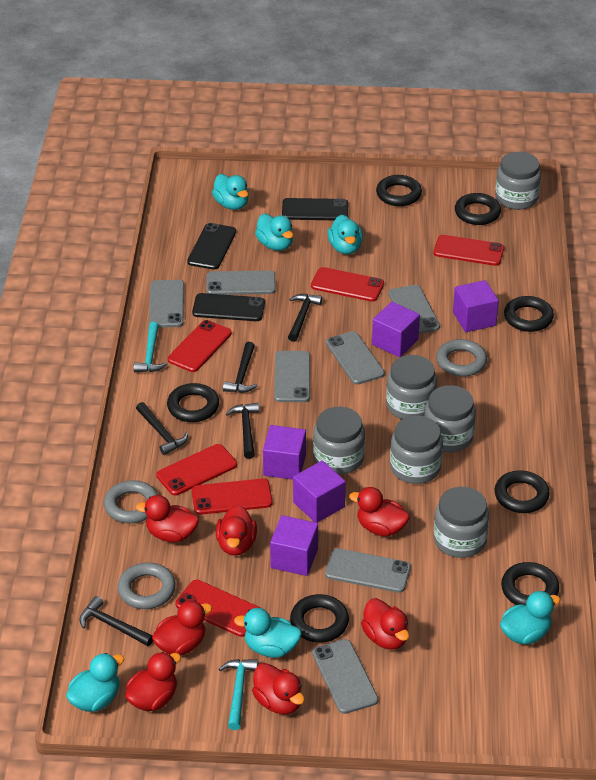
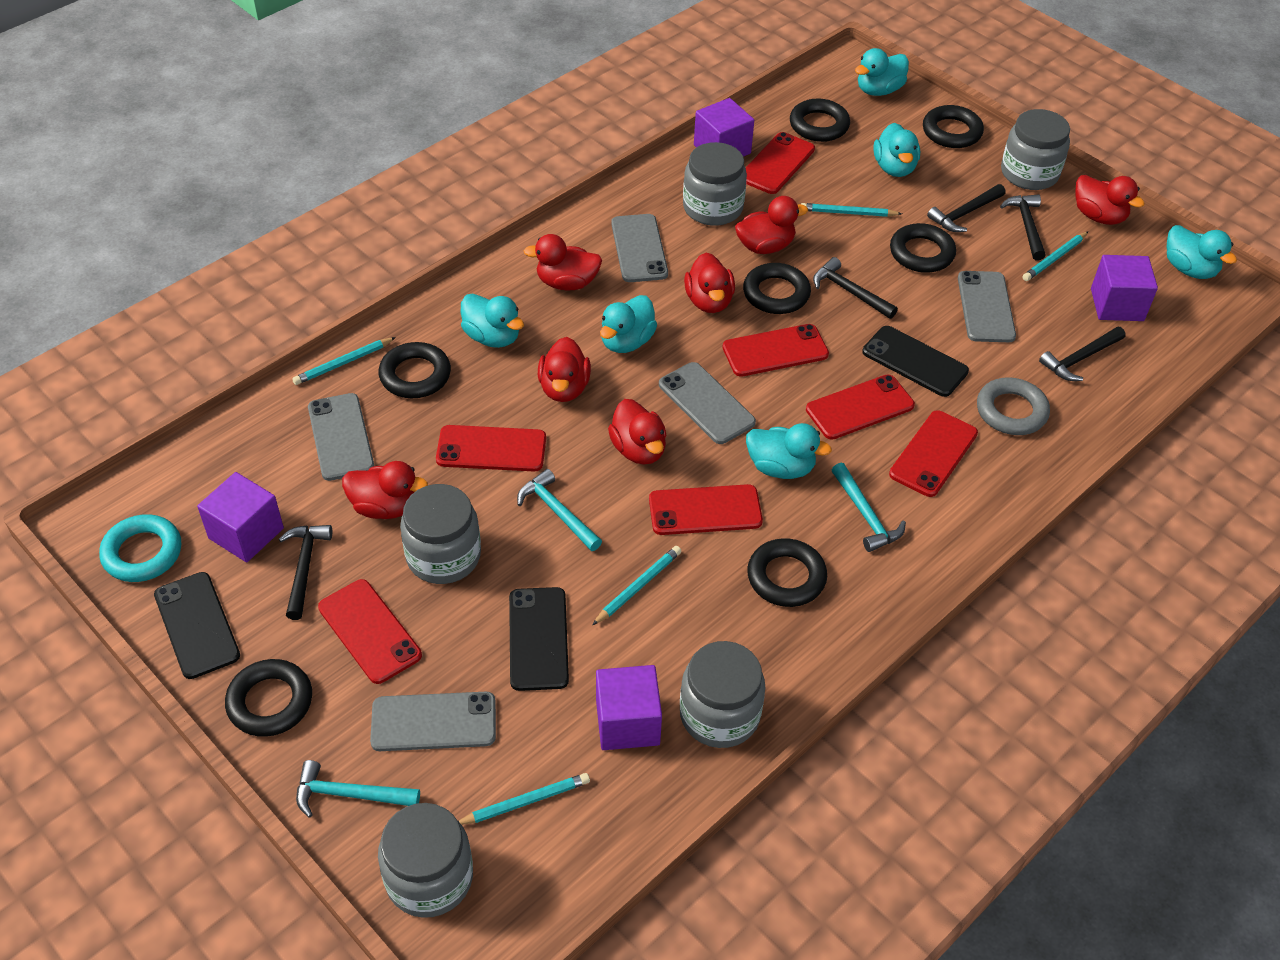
grey jar: 6 -> 5
grey phone: 7 -> 5
grey ring: 3 -> 1
purple cube: 5 -> 4
red phone: 6 -> 7
turquoise hammer: 2 -> 3
turquoise pencil: 0 -> 5
turquoise ring: 0 -> 1

